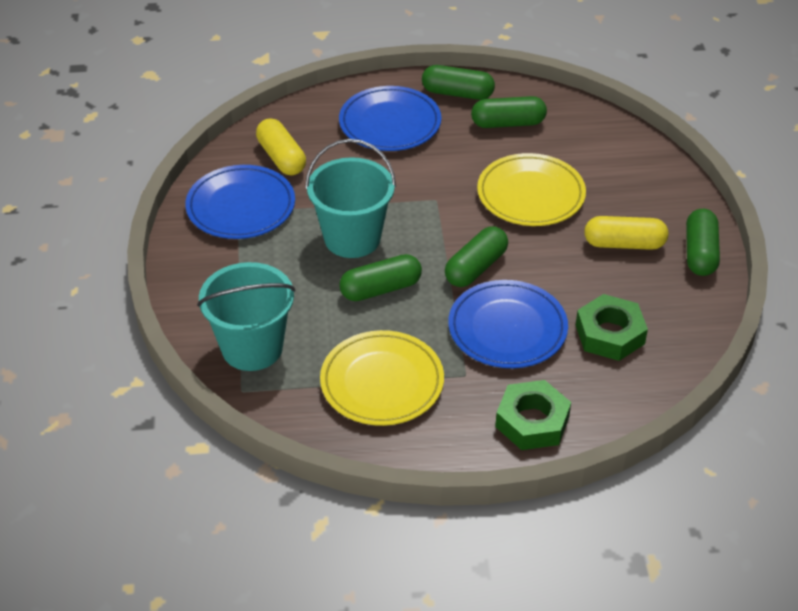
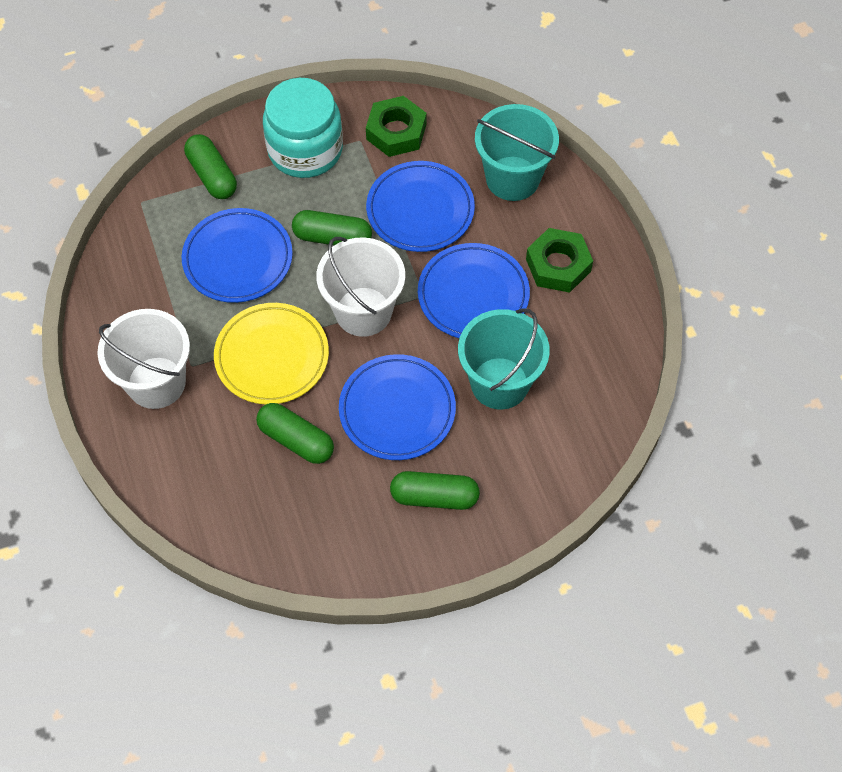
blue plate: 3 -> 4
green capsule: 5 -> 4
turquoise jar: 0 -> 1
white bucket: 0 -> 2
yellow capsule: 2 -> 0
yellow plate: 2 -> 1

